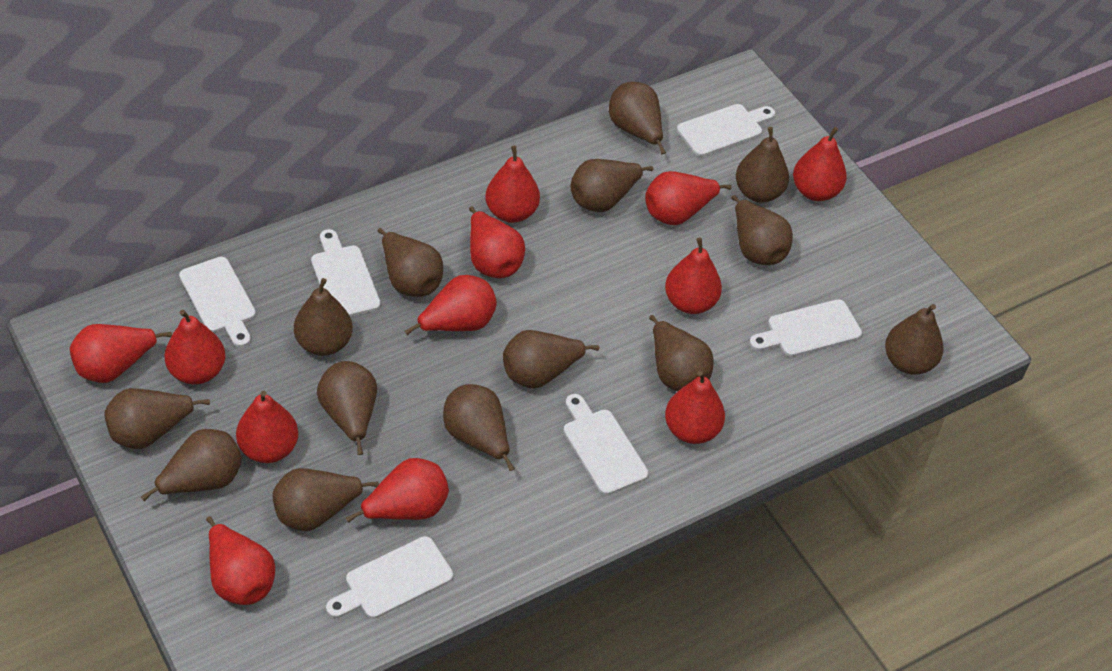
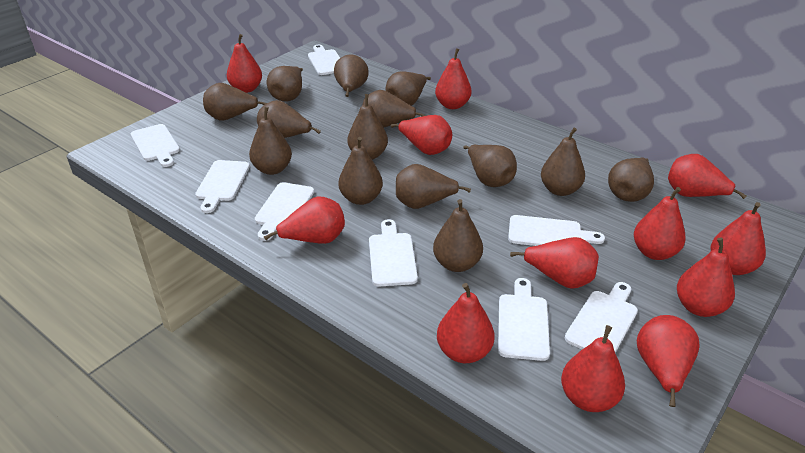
white cutting board: 6 -> 8

